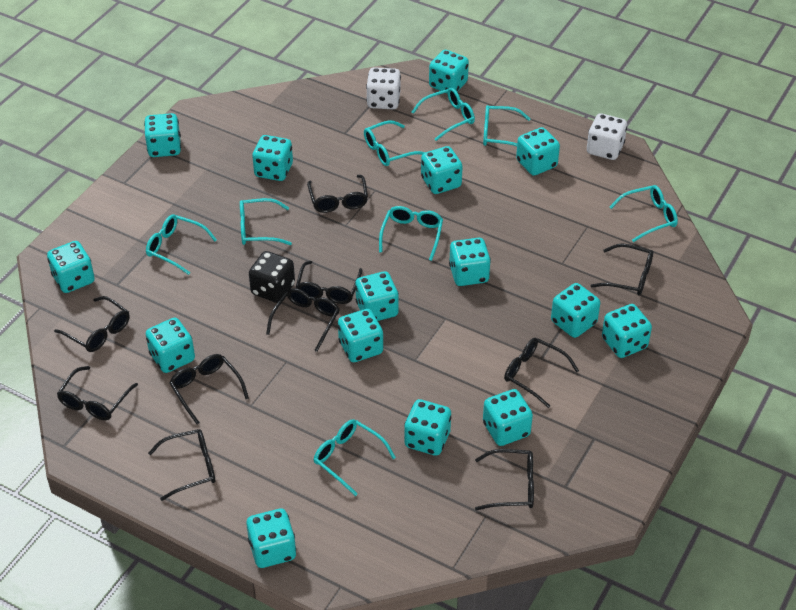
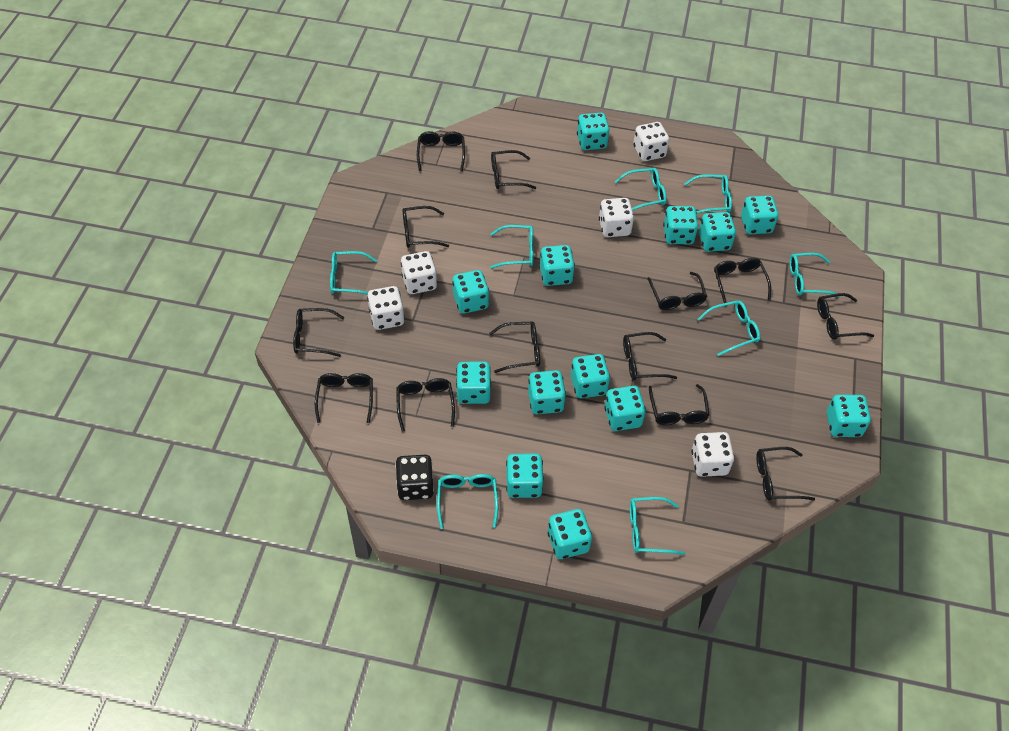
black glasses: 10 -> 13
turquoise dice: 15 -> 13
white dice: 2 -> 5

